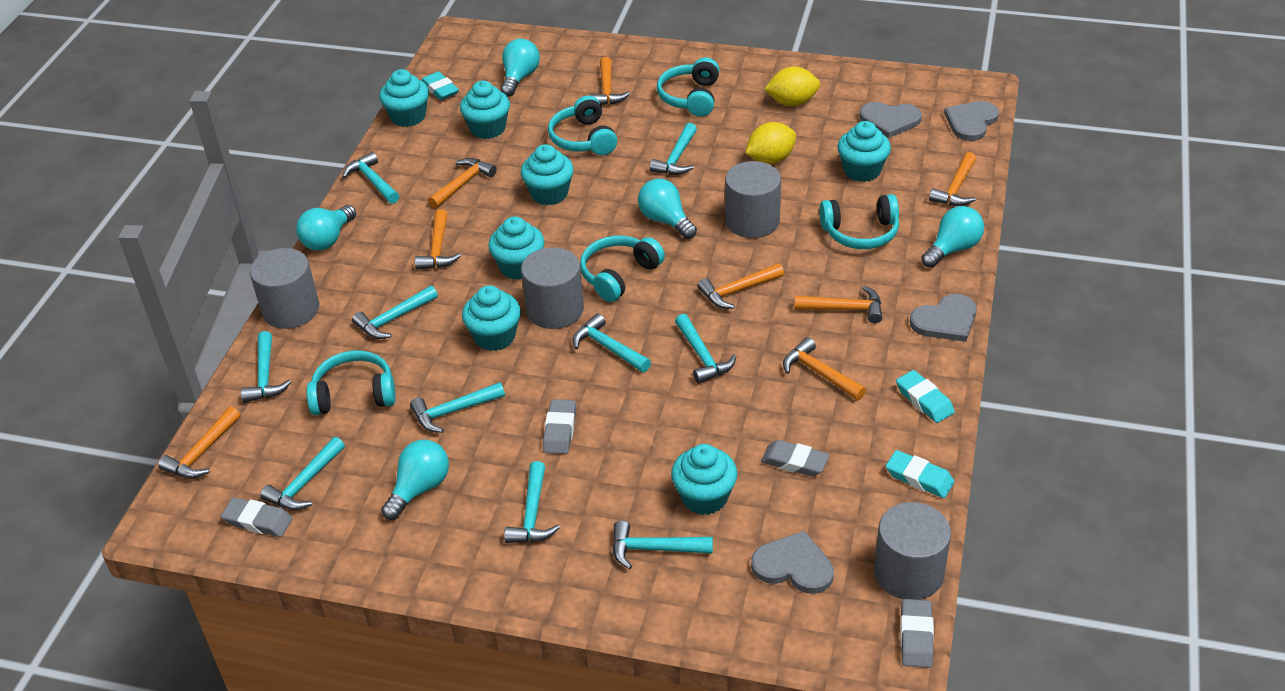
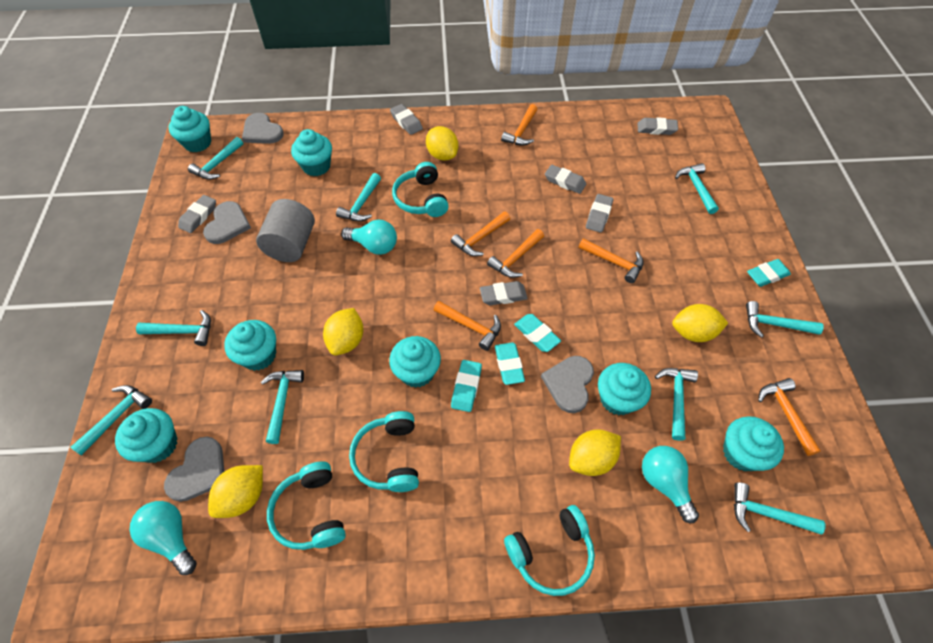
grey cylinder: 4 -> 1
grey eraser: 4 -> 6
orange hammer: 8 -> 6
turquoise eraser: 3 -> 4
turquoise hammer: 10 -> 9
turquoise headphones: 5 -> 4
turquoise light bulb: 5 -> 3
yellow lemon: 2 -> 5

